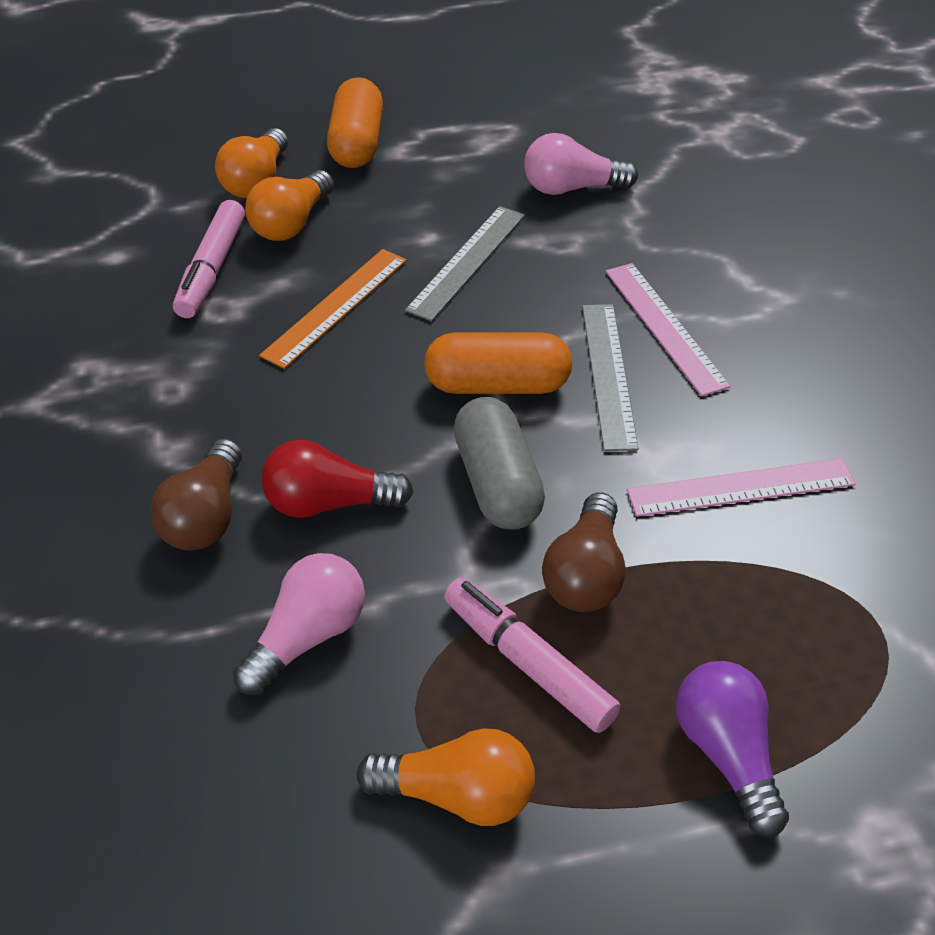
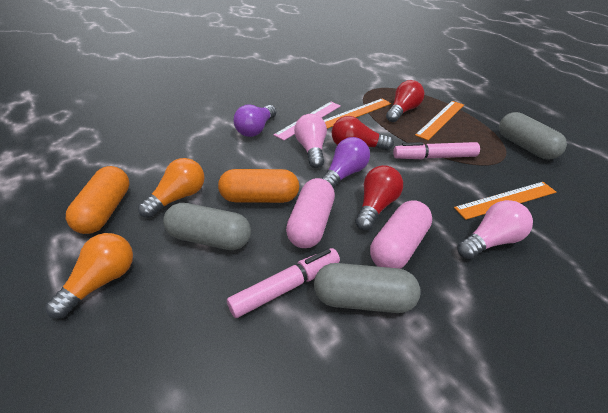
brown light bulb: 2 -> 0
grey capsule: 1 -> 3
grey ruler: 2 -> 0
orange light bulb: 3 -> 2
orange ruler: 1 -> 3
pink capsule: 0 -> 2
pink ruler: 2 -> 1
purple light bulb: 1 -> 2
red light bulb: 1 -> 3

